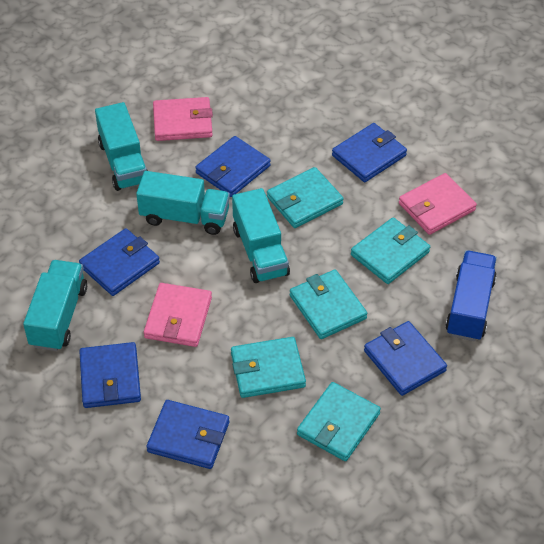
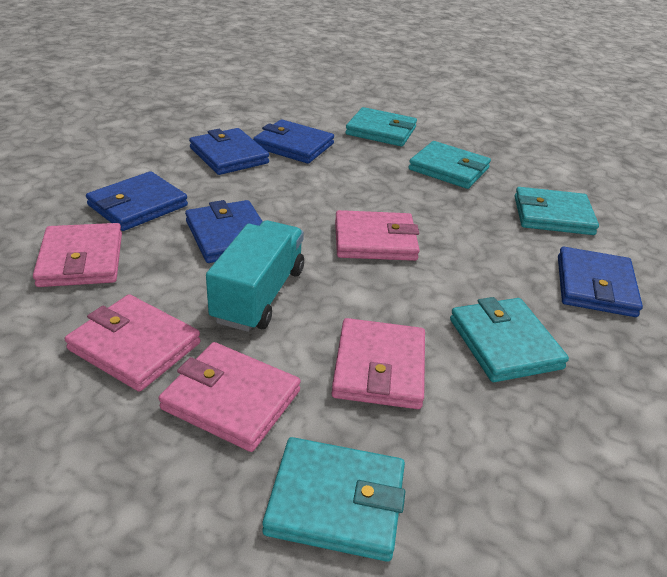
blue truck: 1 -> 0
blue wallet: 6 -> 5
pink wallet: 3 -> 5
turquoise truck: 4 -> 1

